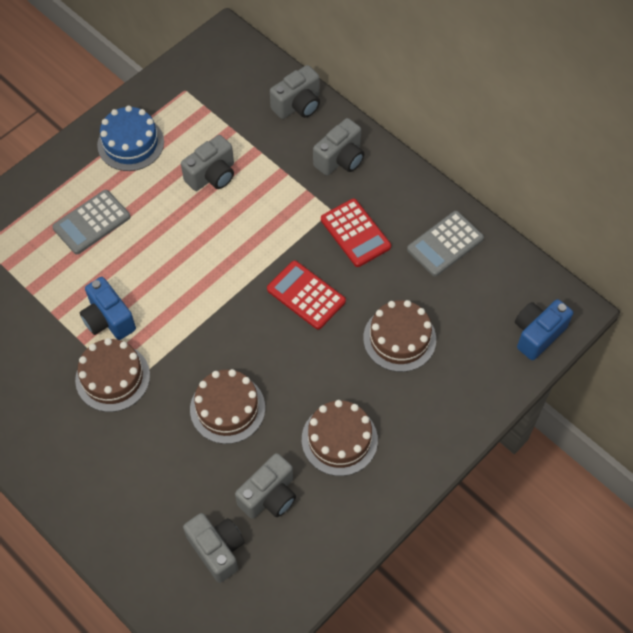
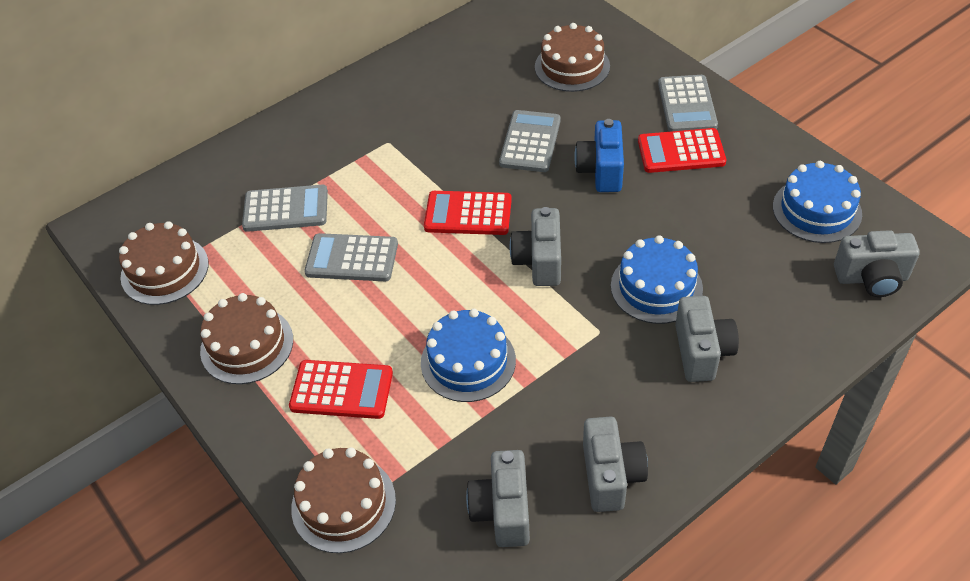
blue cake: 1 -> 3
blue camera: 2 -> 1
grey calculator: 2 -> 4
red calculator: 2 -> 3

